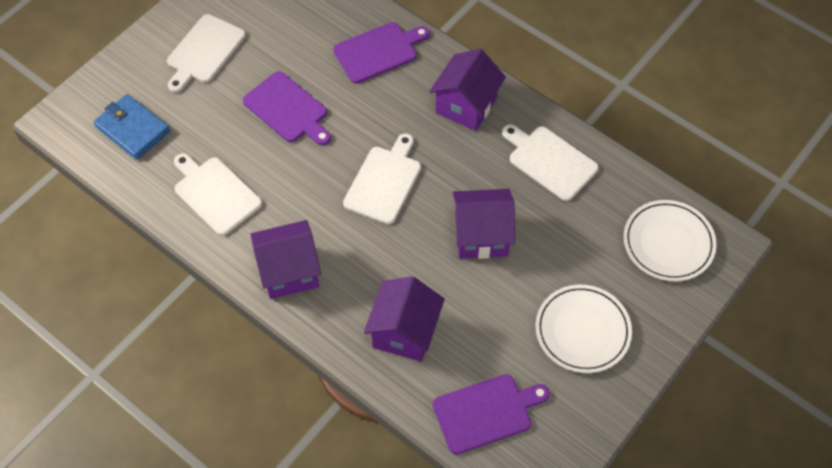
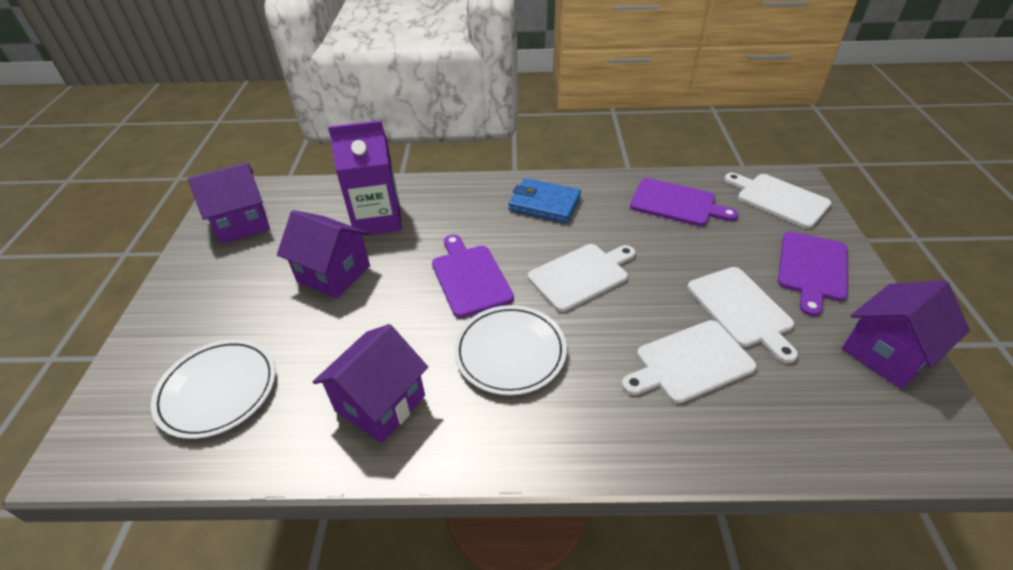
purple carton: 0 -> 1

